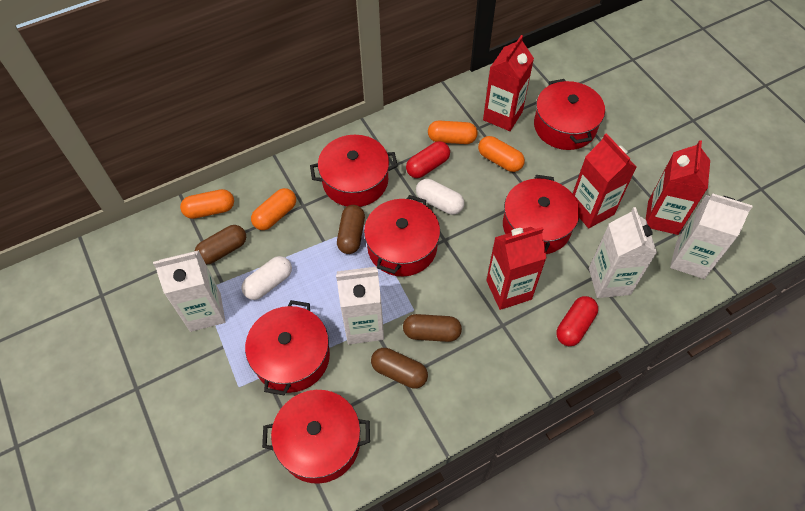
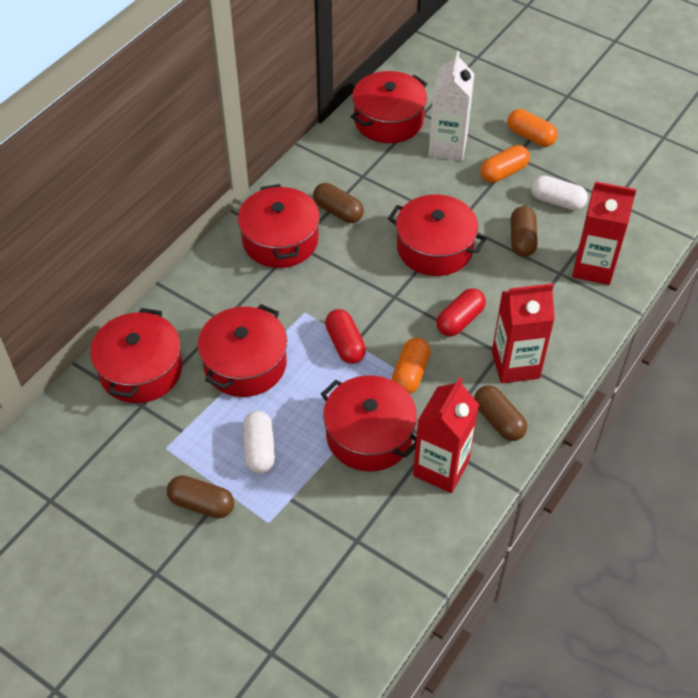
orange capsule: 4 -> 3
red carton: 4 -> 3
white carton: 4 -> 1

